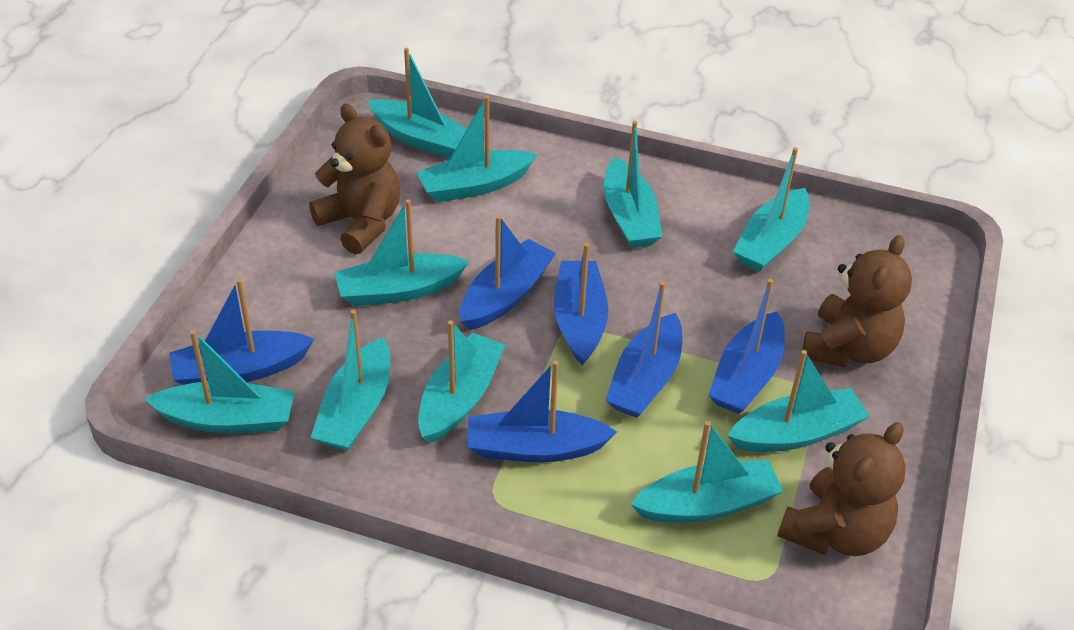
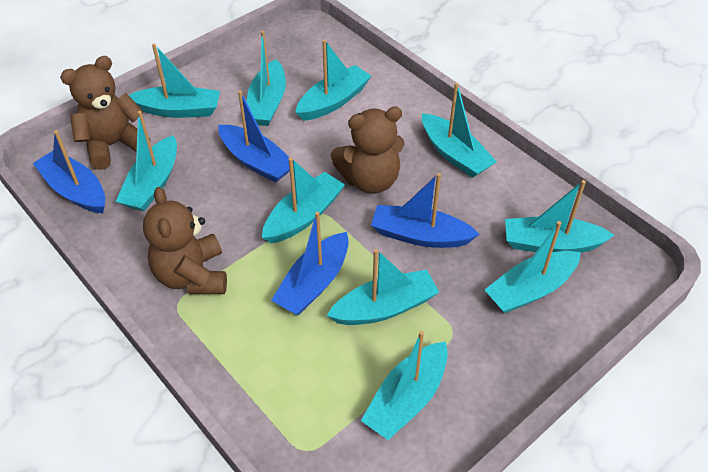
blue boat: 6 -> 4

